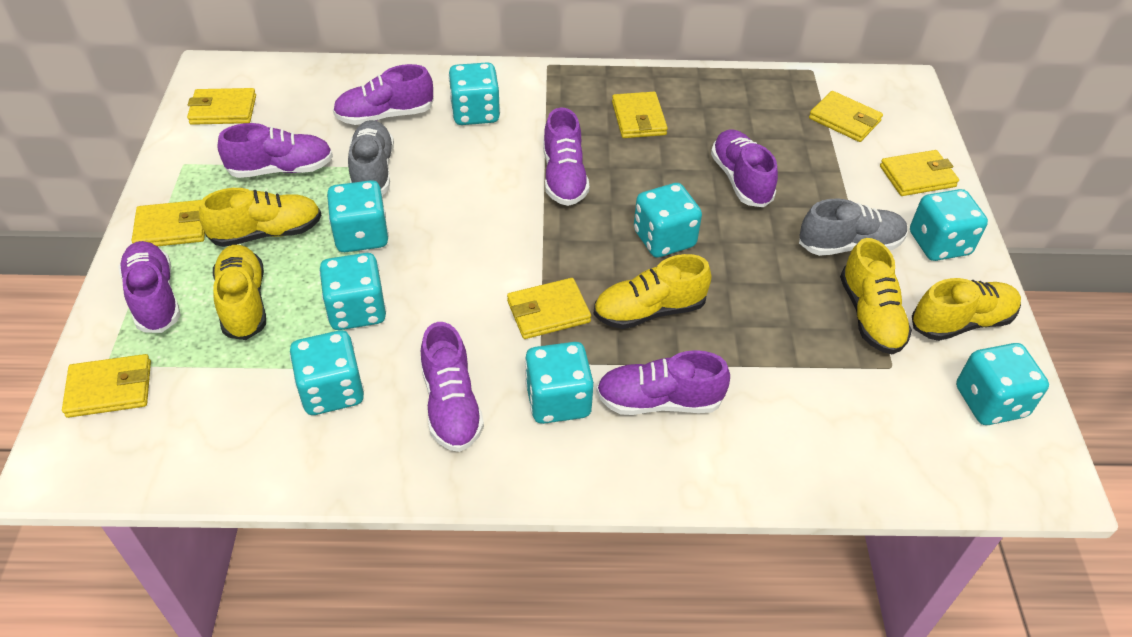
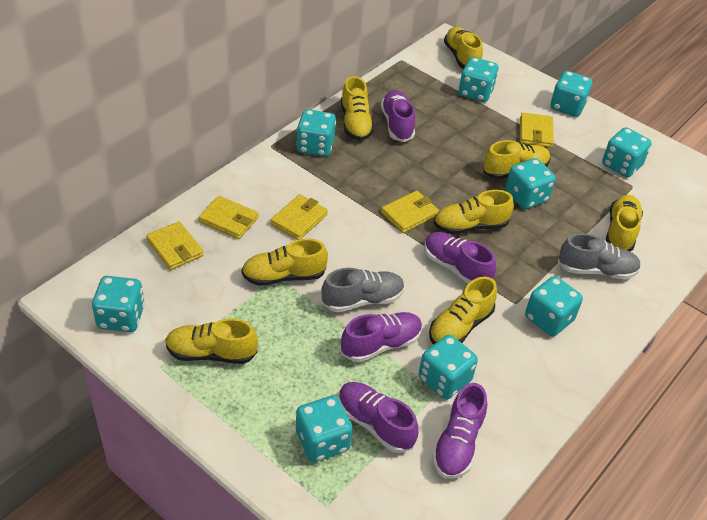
purple shoe: 7 -> 5
turquoise dice: 8 -> 9
yellow shoe: 5 -> 8
yellow wallet: 7 -> 5

